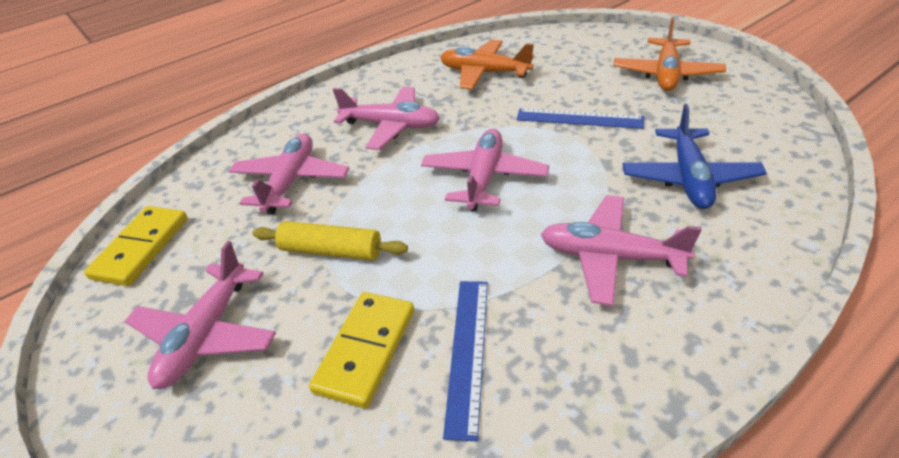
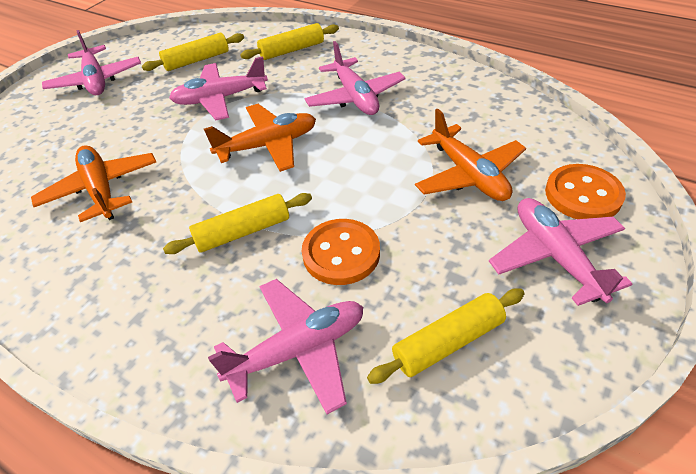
blue plane: 1 -> 0
blue ruler: 2 -> 0
orange button: 0 -> 2
orange plane: 2 -> 3
yellow domino: 2 -> 0
yellow rolling pin: 1 -> 4

